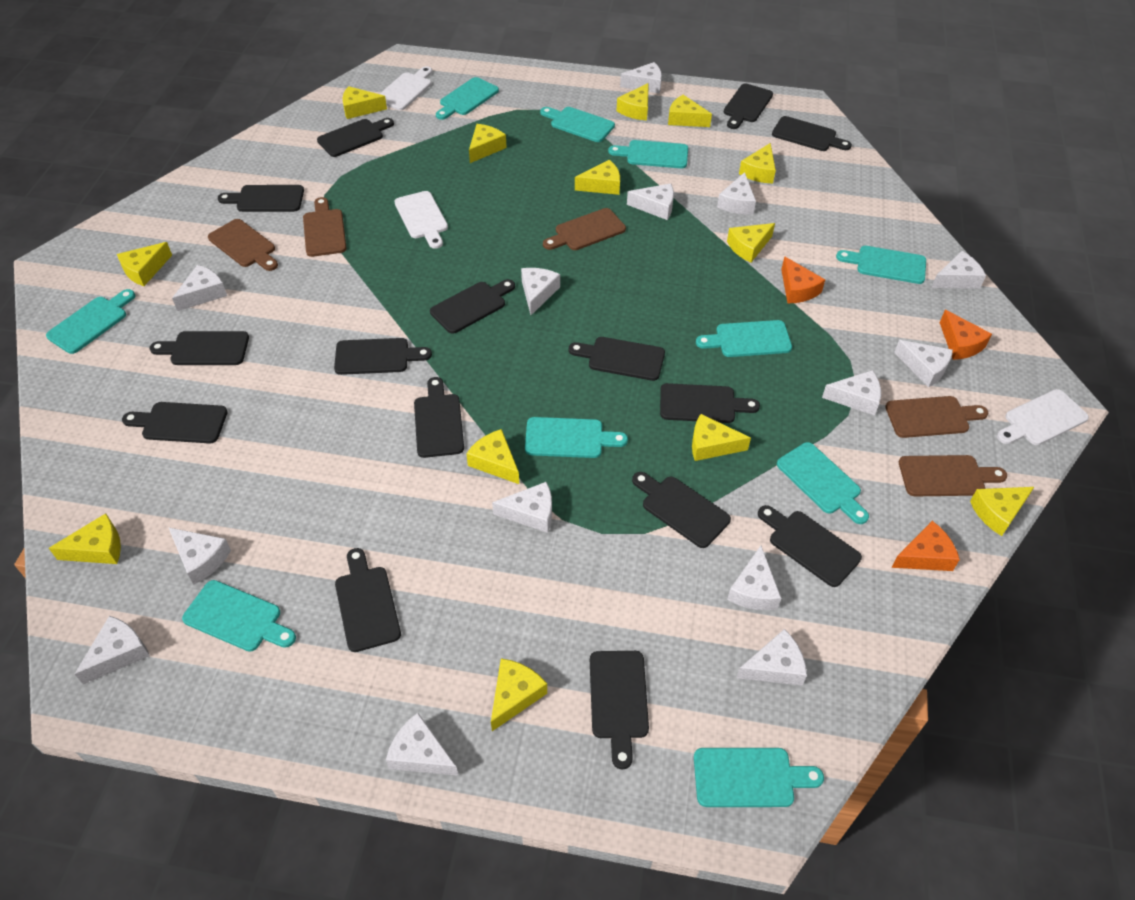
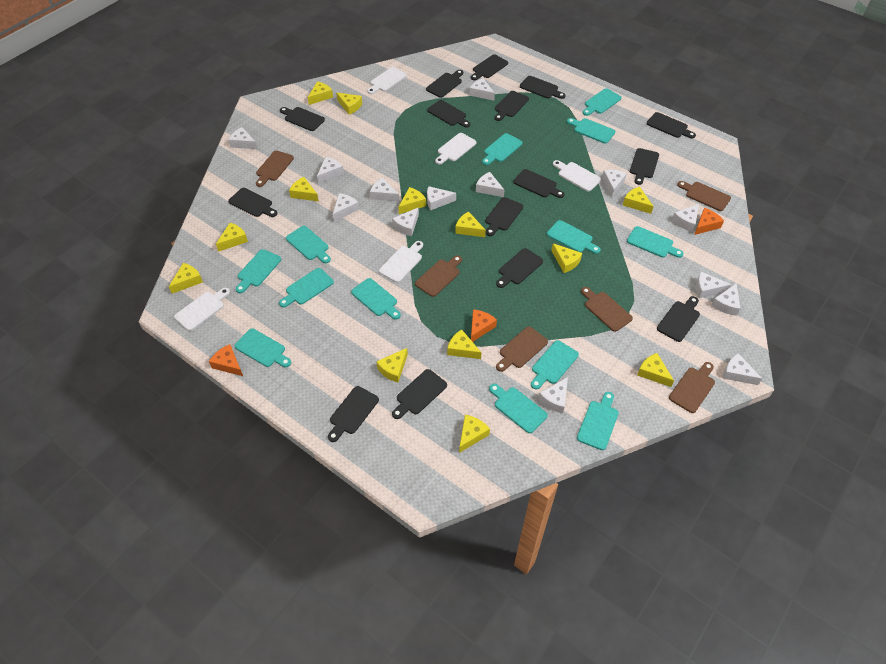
brown cutting board: 5 -> 6
turquoise cutting board: 10 -> 13
white cutting board: 3 -> 5

